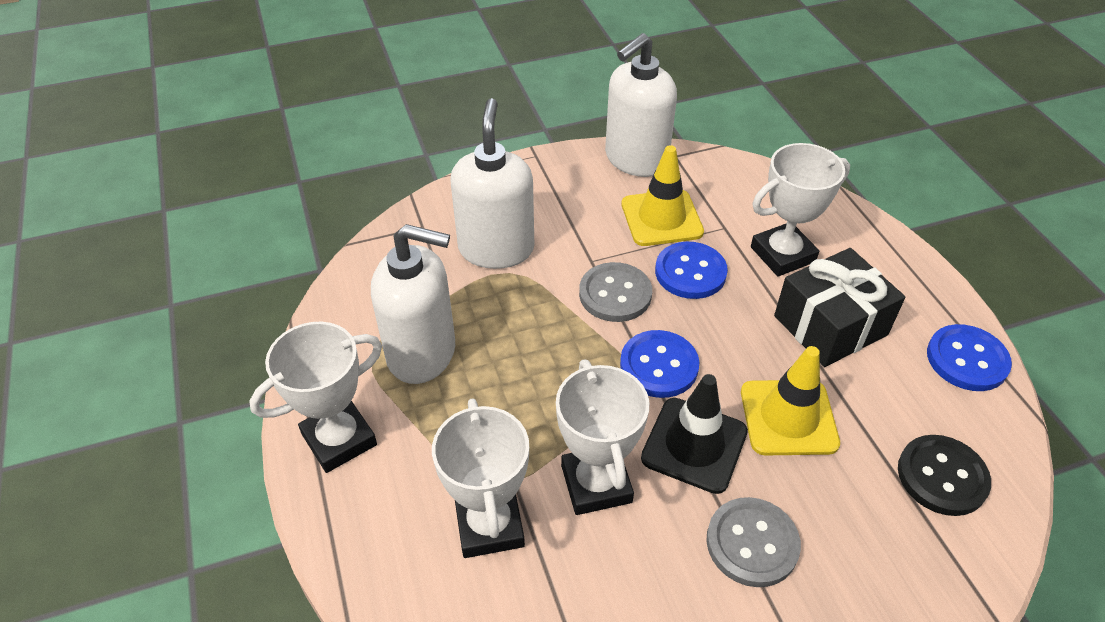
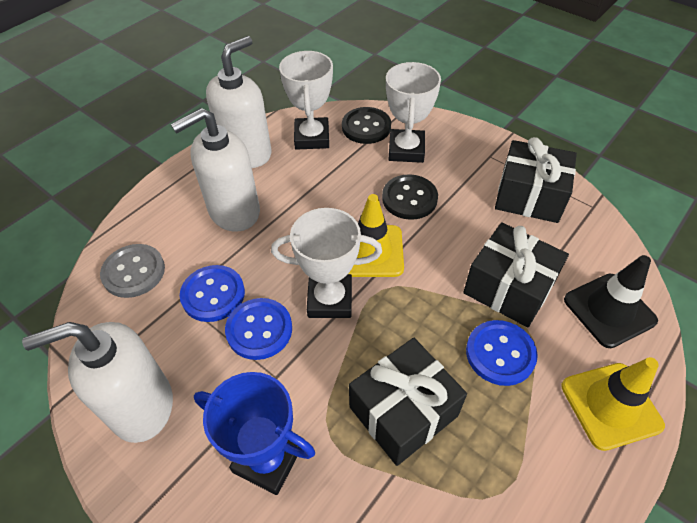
black button: 1 -> 2
black gift: 1 -> 3
blue trophy: 0 -> 1
grey button: 2 -> 1
white trophy: 4 -> 3

